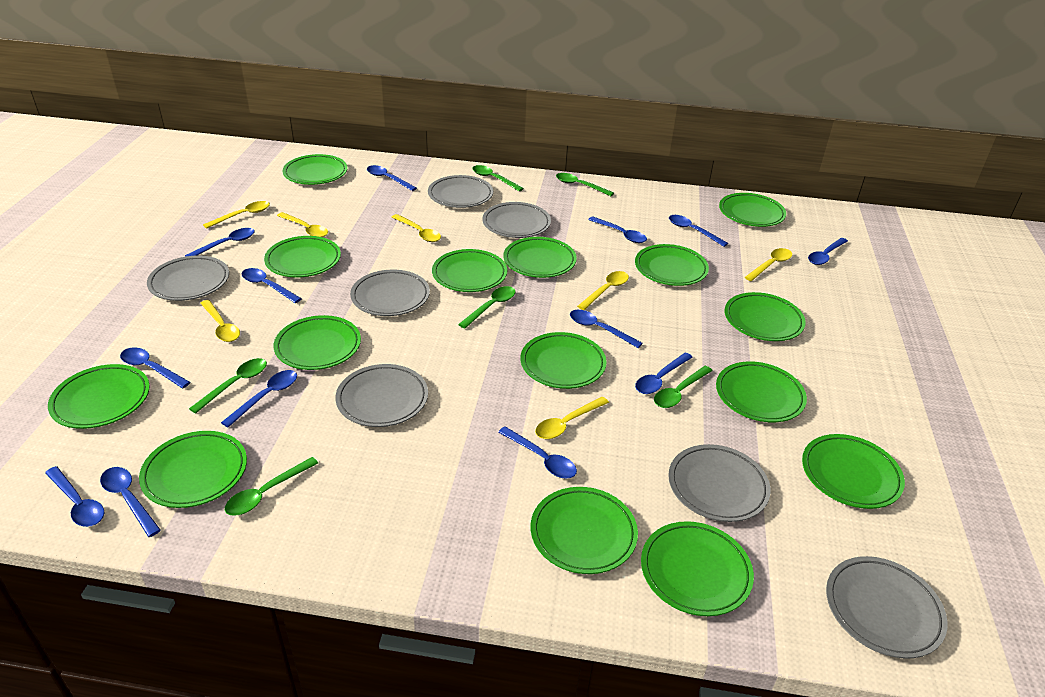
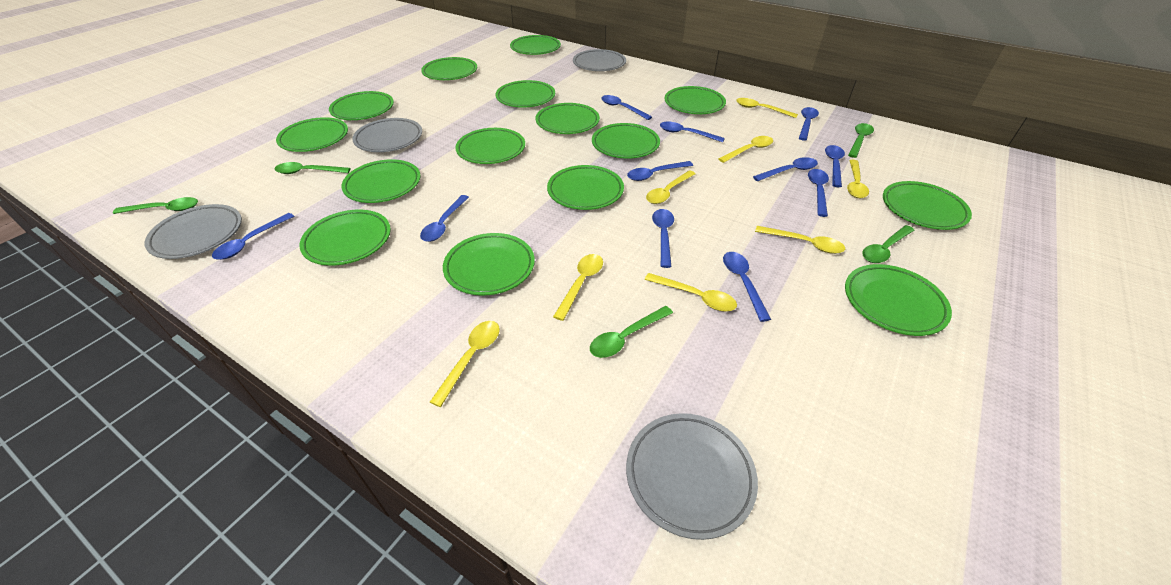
blue spoon: 13 -> 11
green spoon: 6 -> 5
grey plate: 7 -> 4
yellow spoon: 7 -> 8

